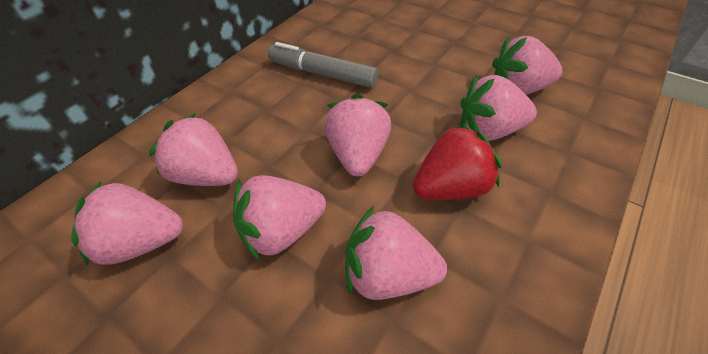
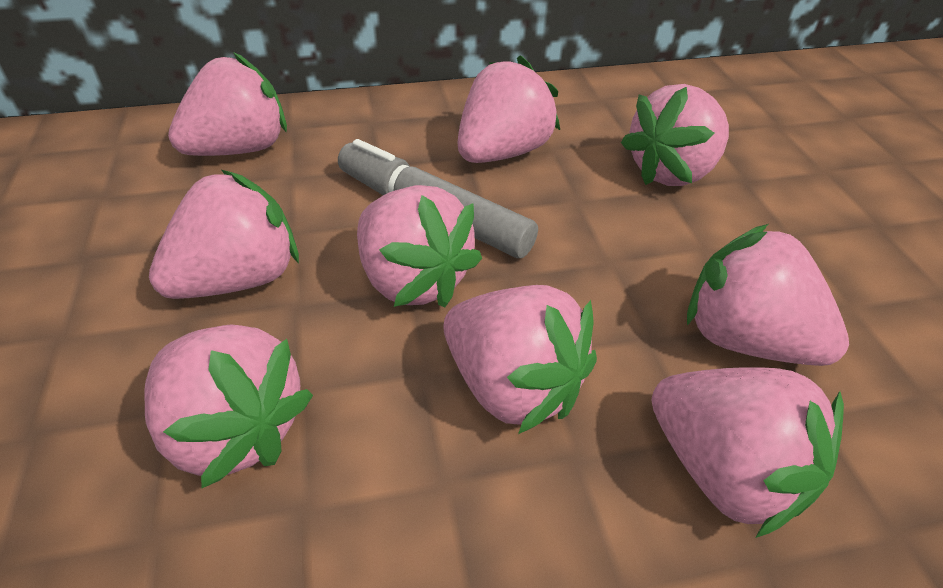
pink strawberry: 7 -> 9
red strawberry: 1 -> 0

